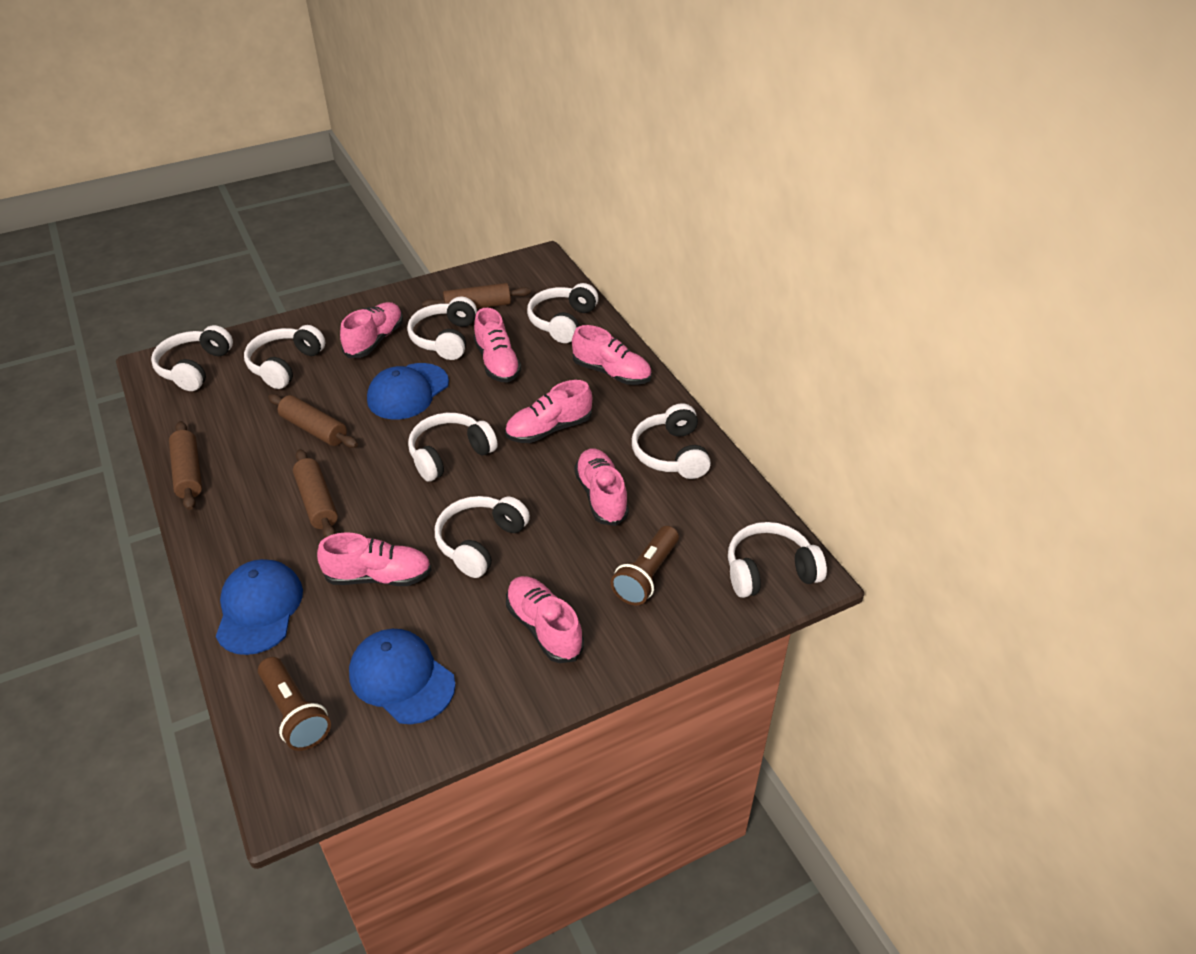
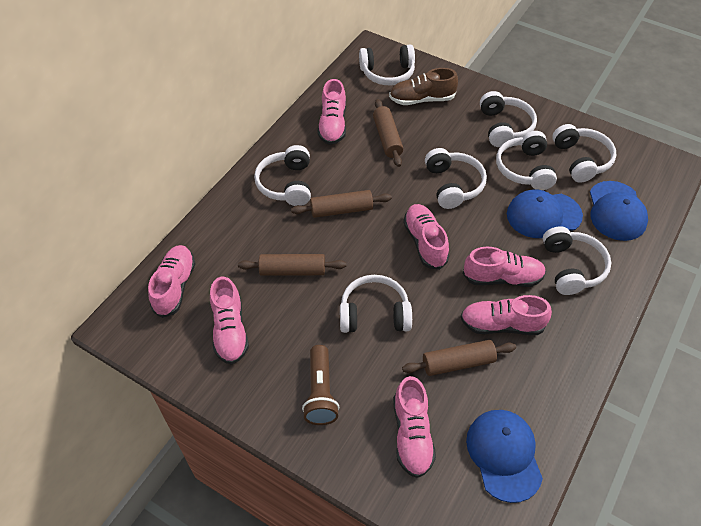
brown flashlight: 2 -> 1
brown shoe: 0 -> 1

